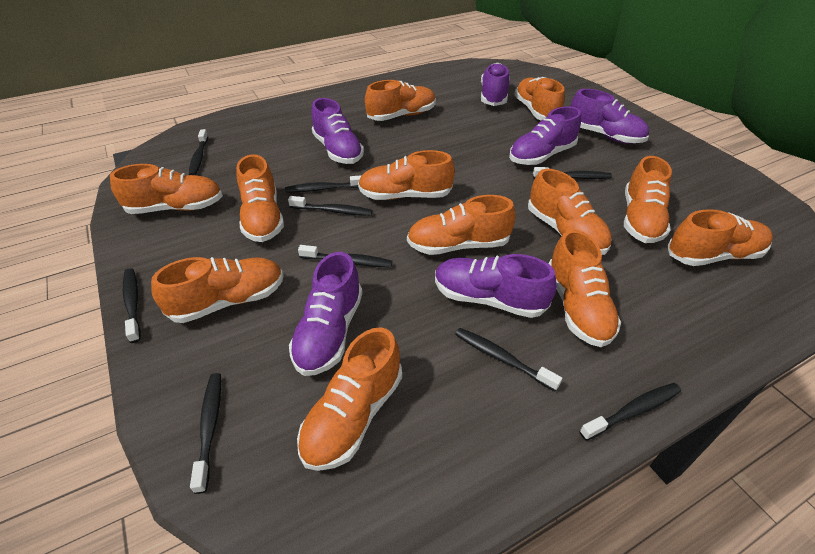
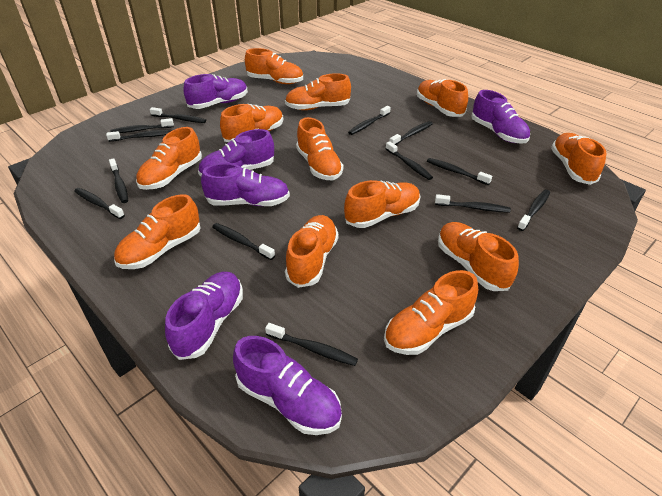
black toothbrush: 9 -> 13

